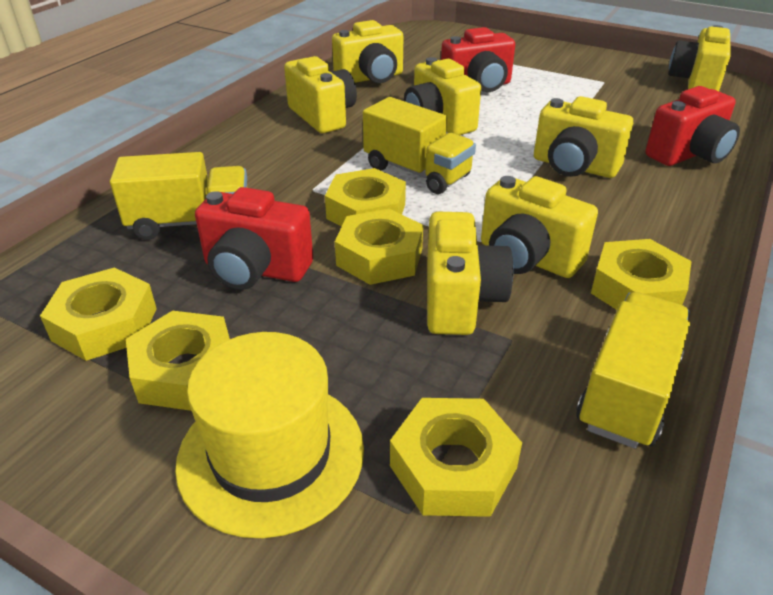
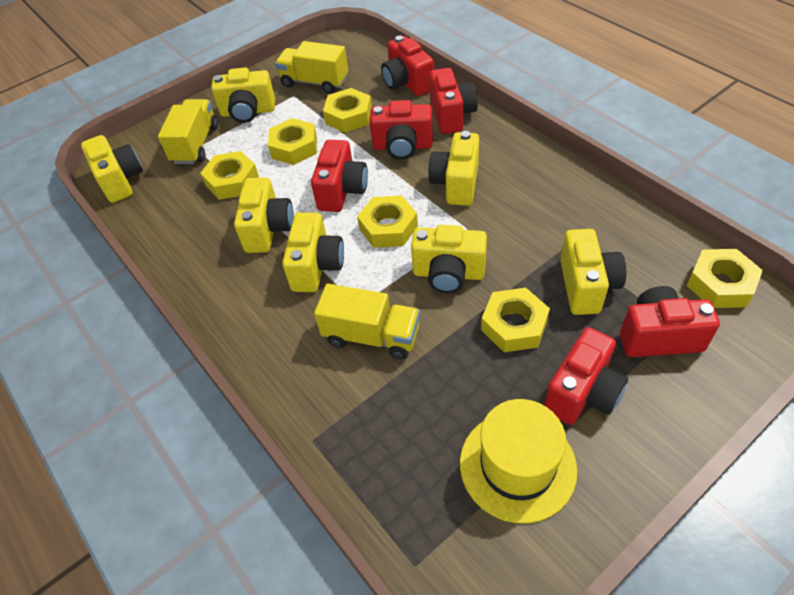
red camera: 3 -> 6

